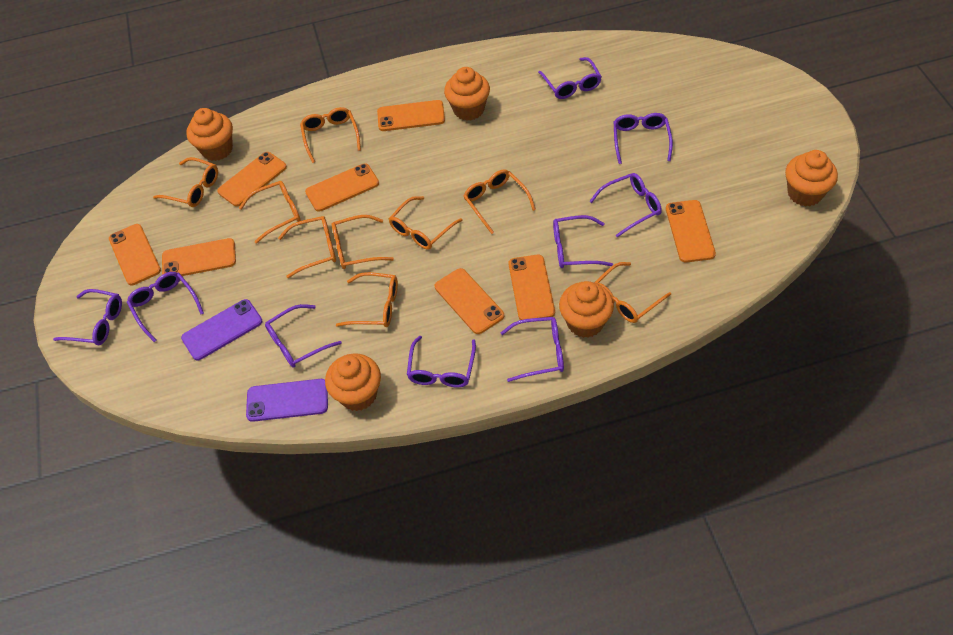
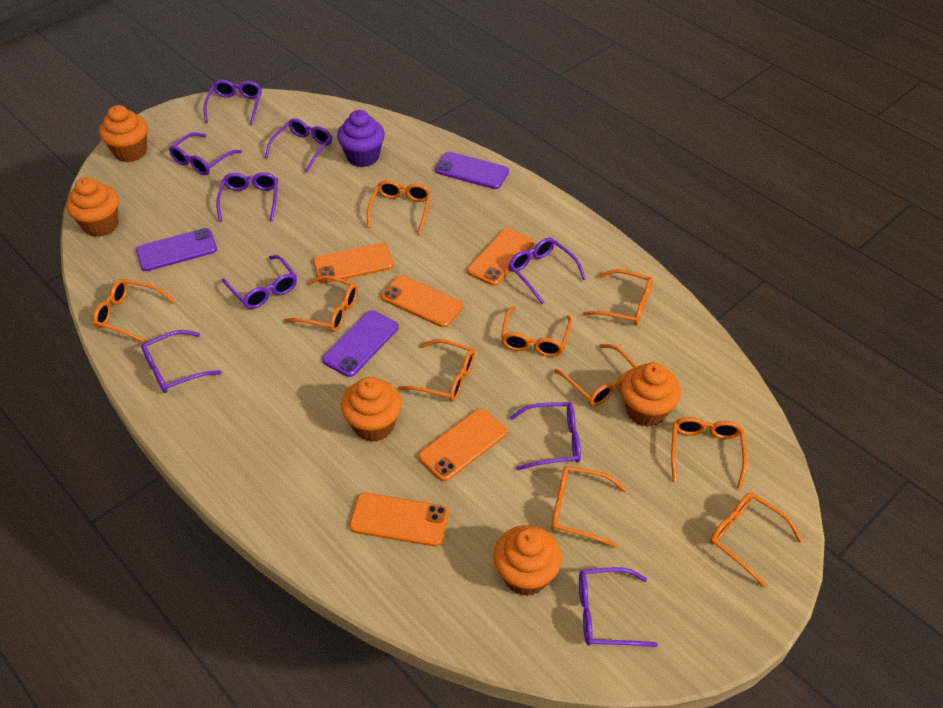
orange glasses: 9 -> 10
orange phone: 8 -> 5
purple cupcake: 0 -> 1
purple phone: 2 -> 3

